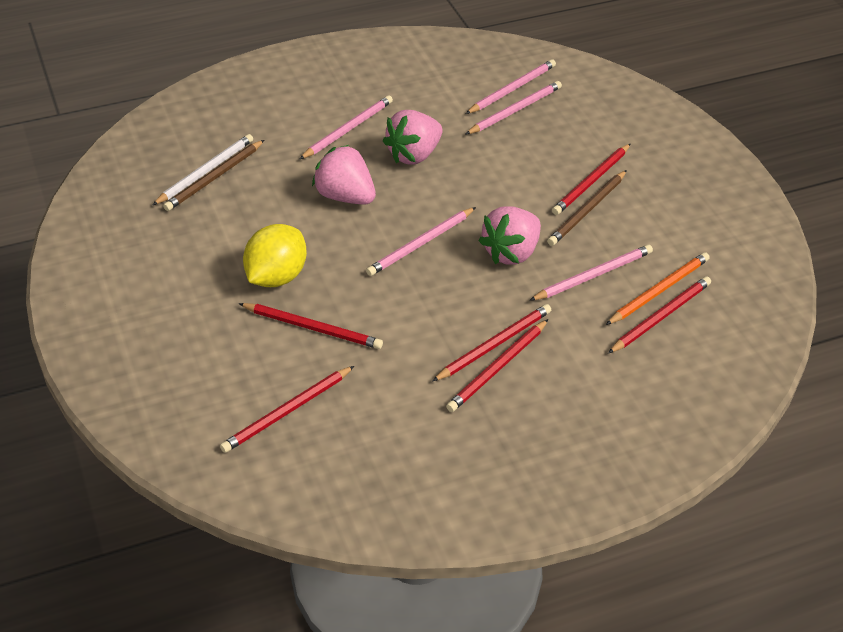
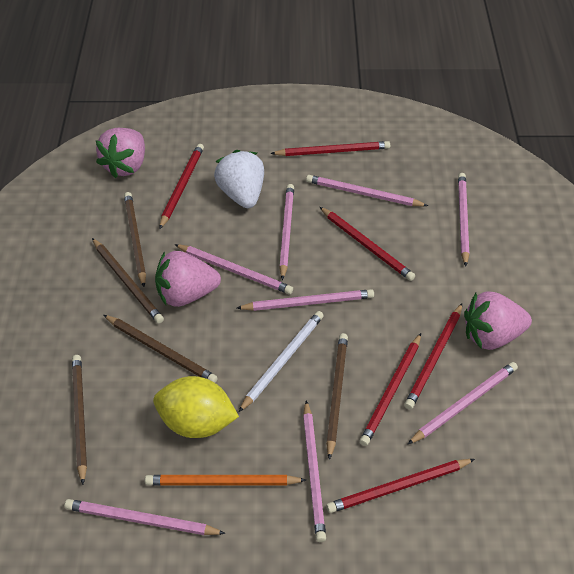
brown pencil: 2 -> 5
pink pencil: 5 -> 8
white strawberry: 0 -> 1

